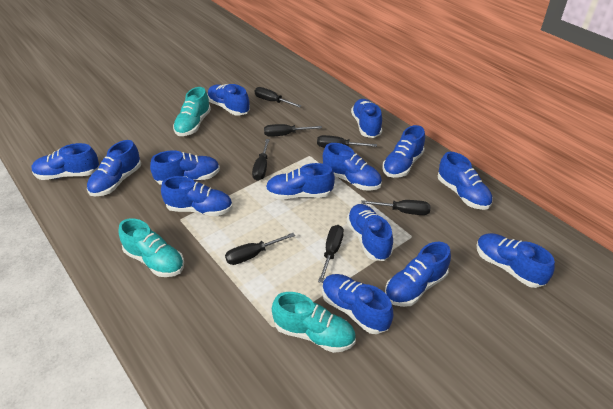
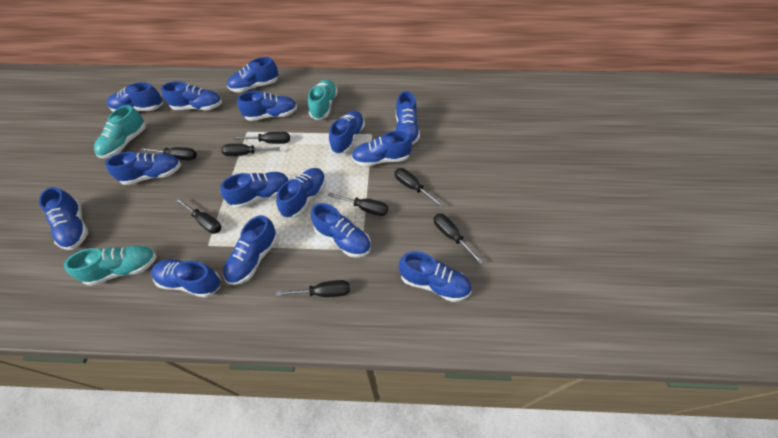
black screwdriver: 7 -> 8
blue shoe: 14 -> 15

